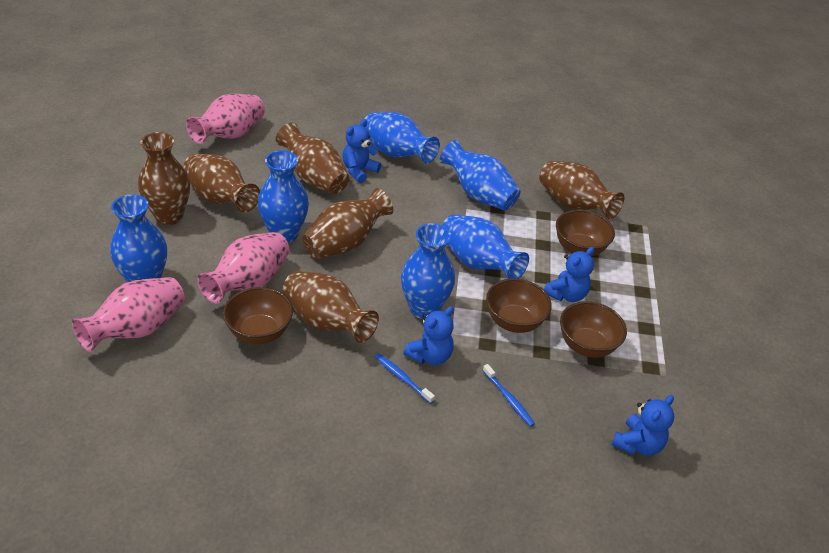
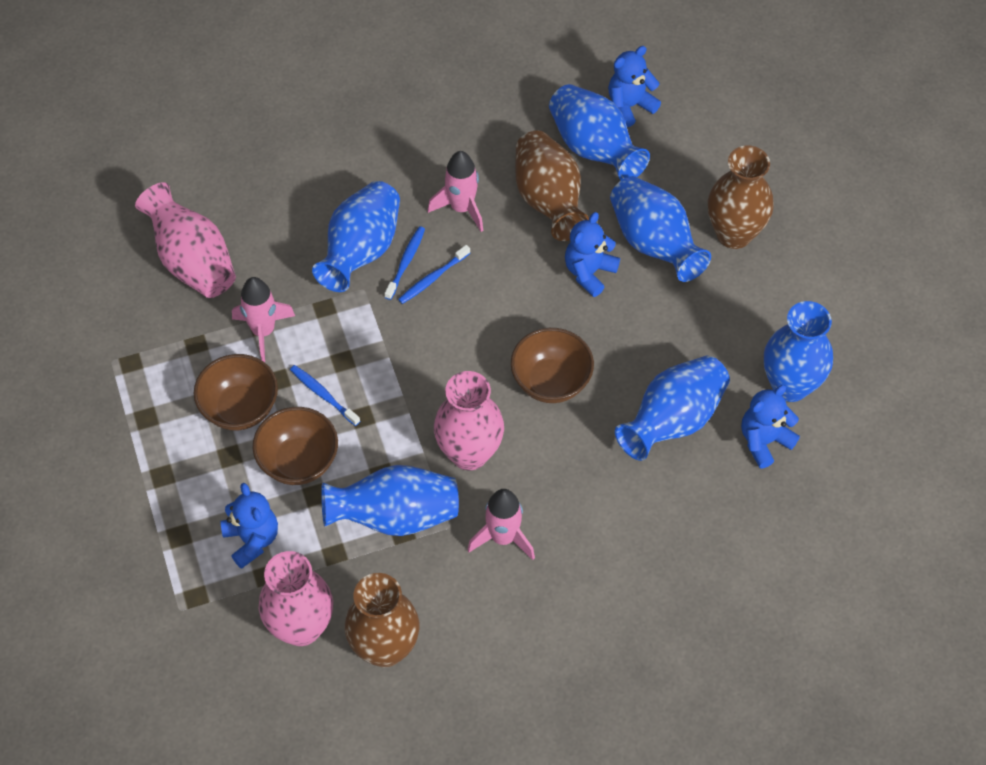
blue toothbrush: 2 -> 3
brown bowl: 4 -> 3
brown vase: 6 -> 3
pink rocket: 0 -> 3

